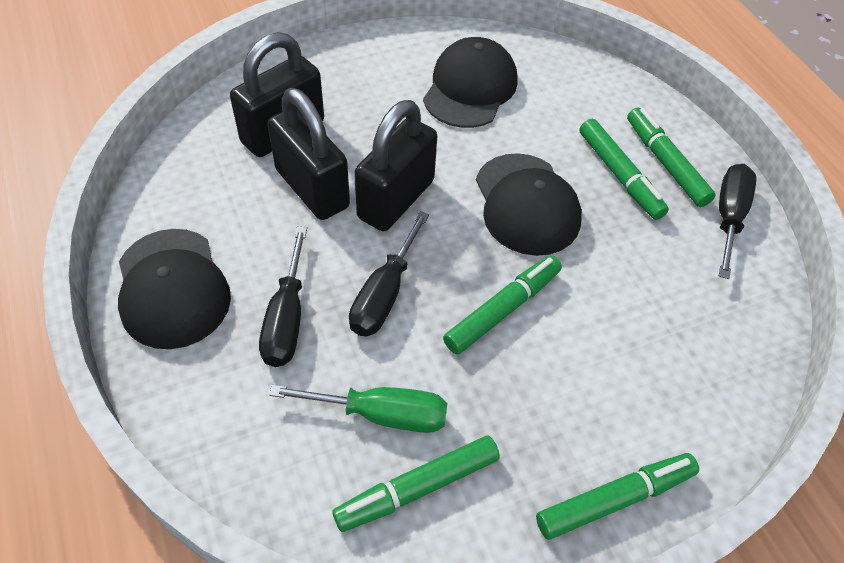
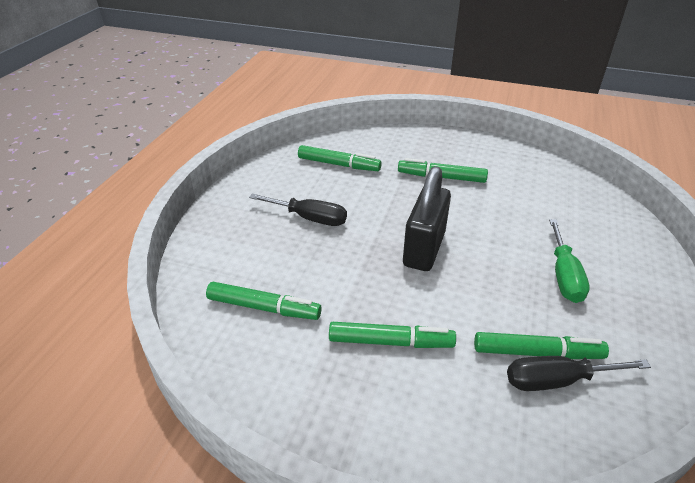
black cap: 3 -> 0
black padlock: 3 -> 1
black screwdriver: 3 -> 2

